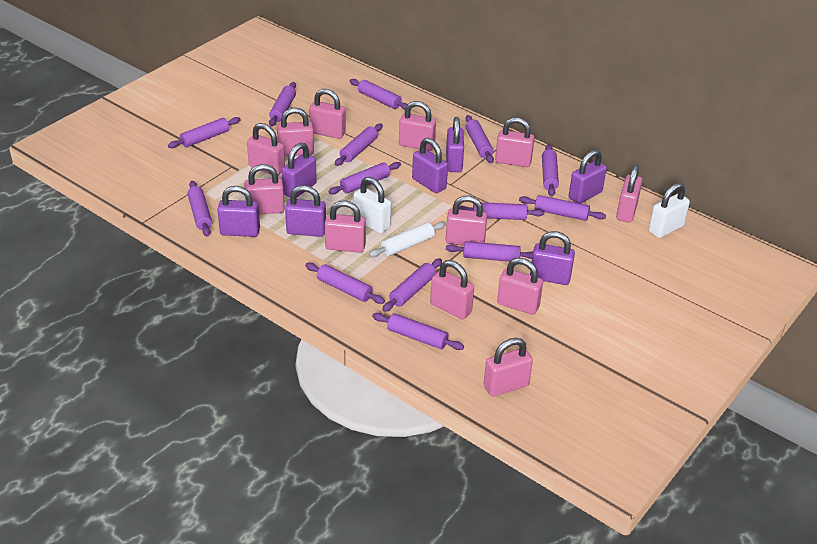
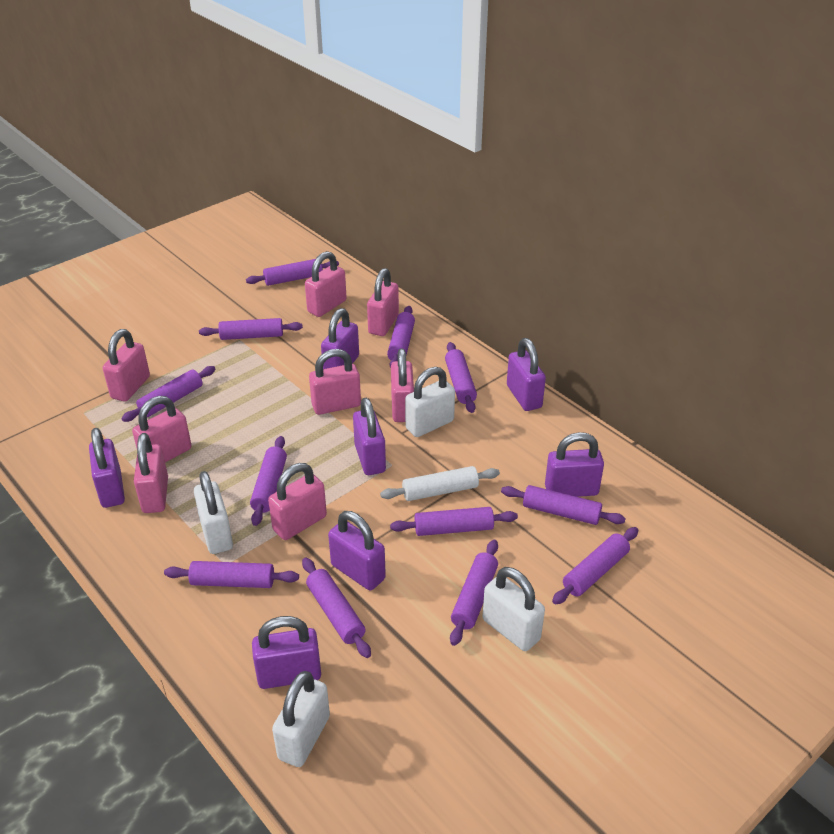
pink padlock: 12 -> 8
purple rolling pin: 14 -> 12
white padlock: 2 -> 4

